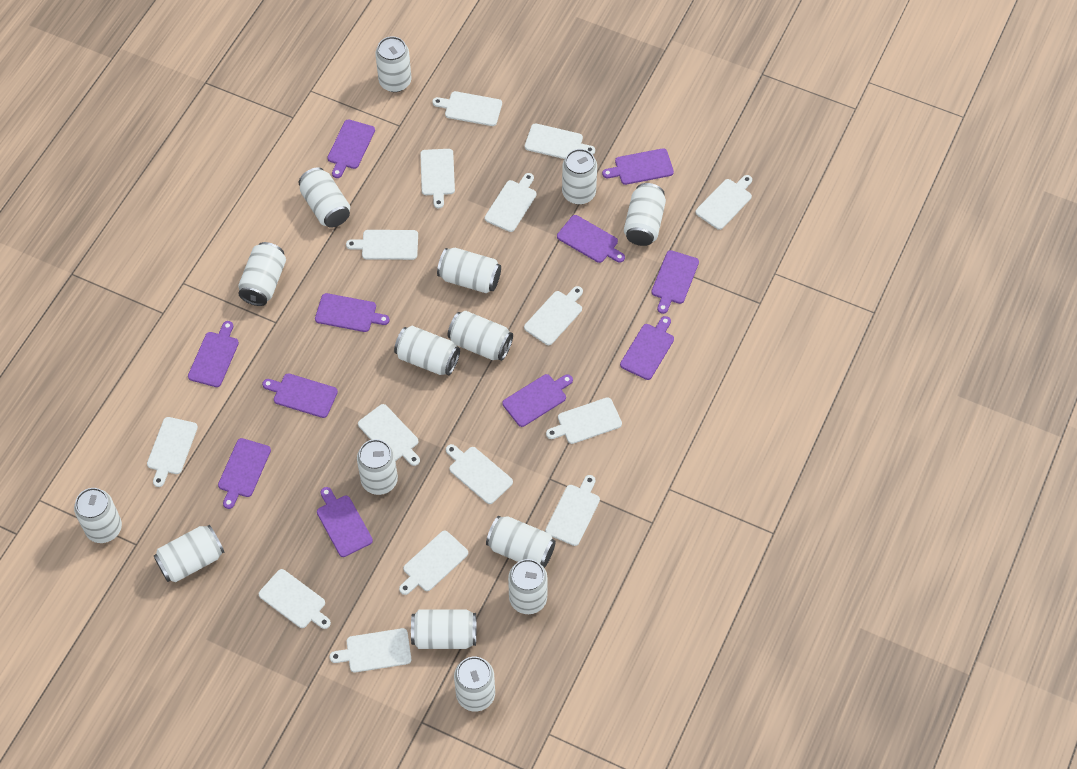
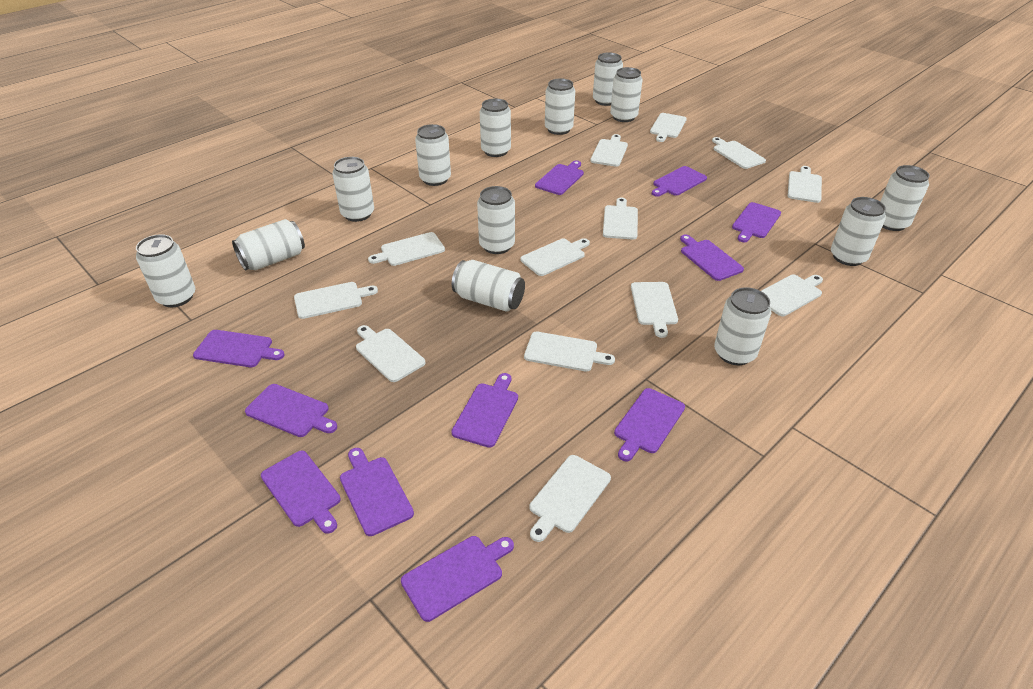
white can: 15 -> 13
white cutting board: 15 -> 13

